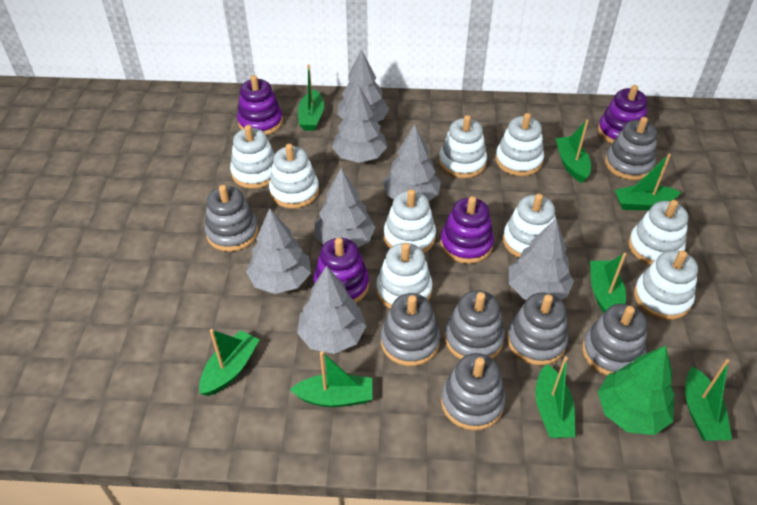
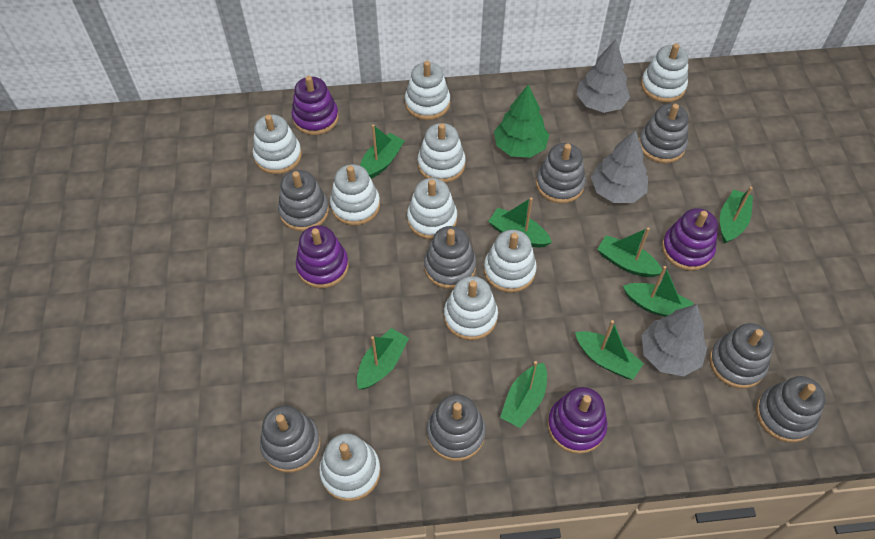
grey stacking toy: 7 -> 8
grey tree: 7 -> 3

